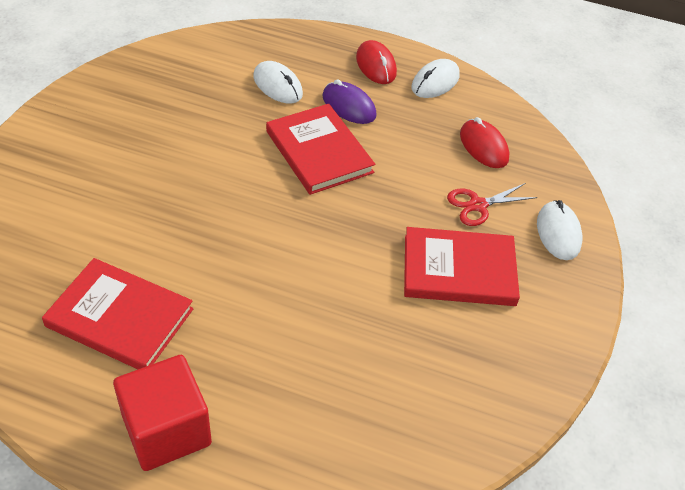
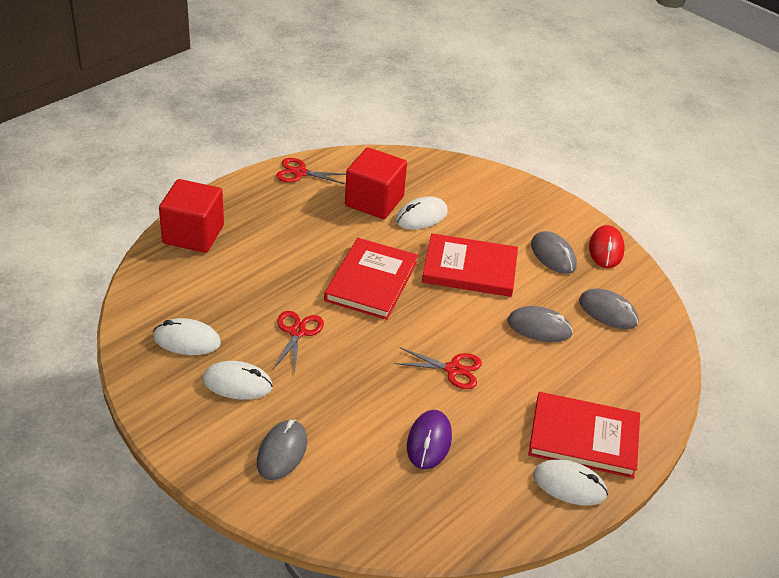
grey mouse: 0 -> 4
red cube: 1 -> 2
red mouse: 2 -> 1
red scissors: 1 -> 3
white mouse: 3 -> 4

